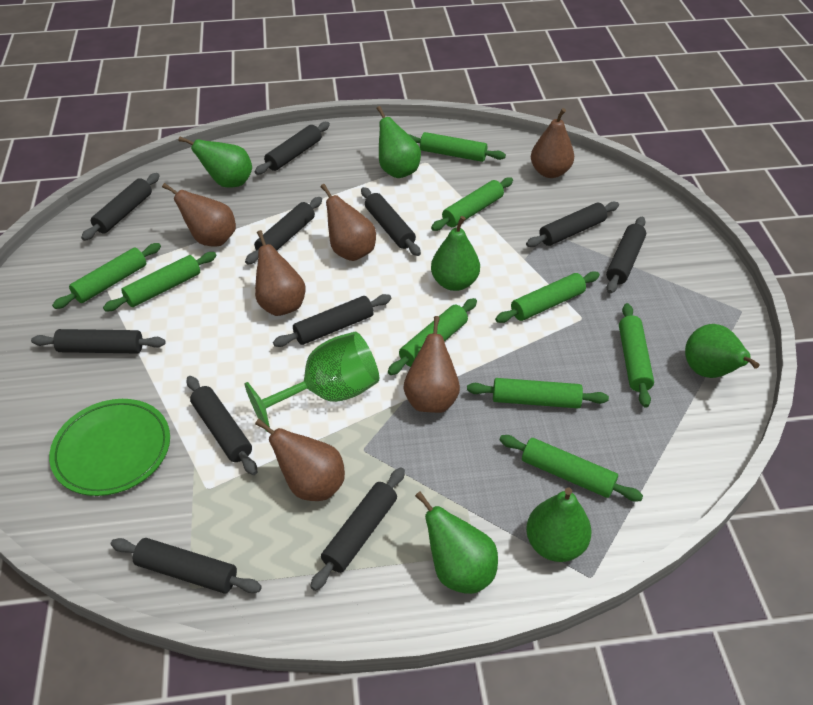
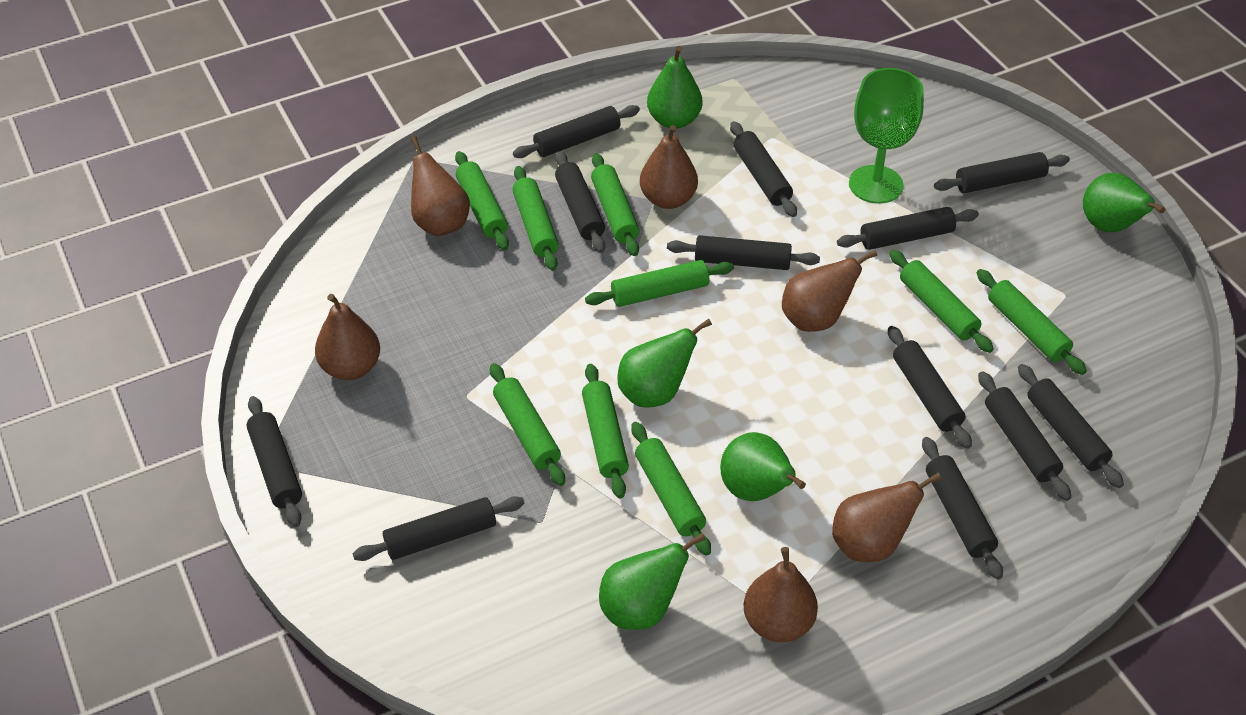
black rolling pin: 11 -> 12
green pear: 6 -> 5
green plate: 1 -> 0

